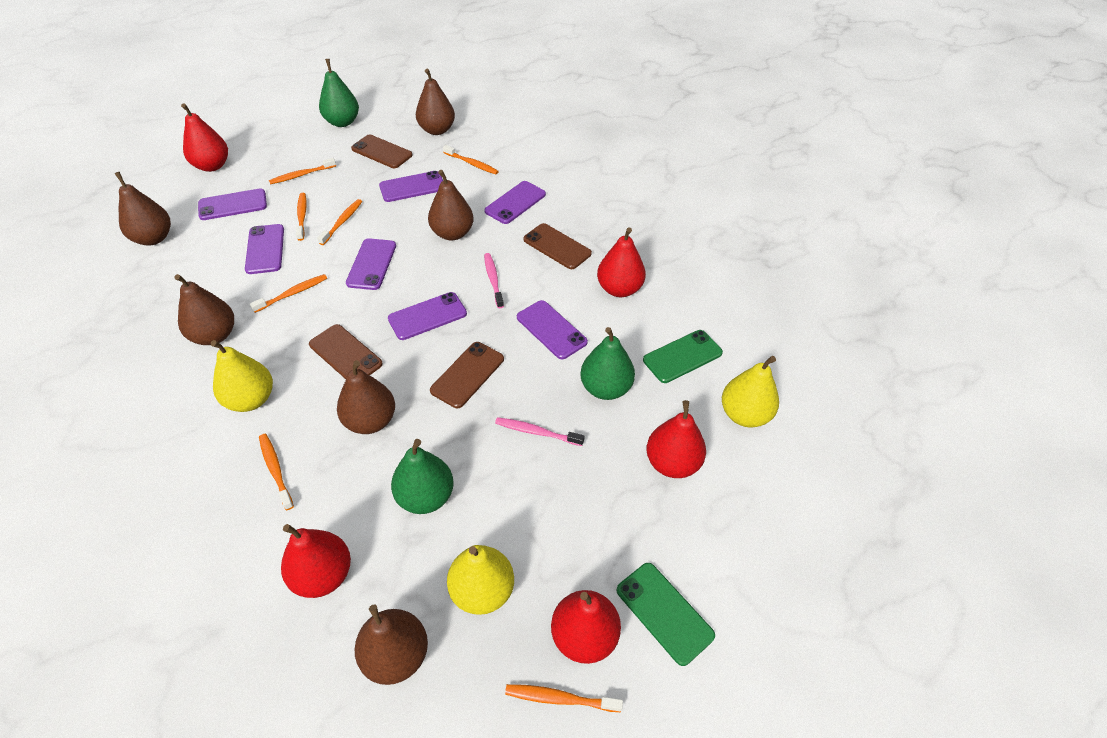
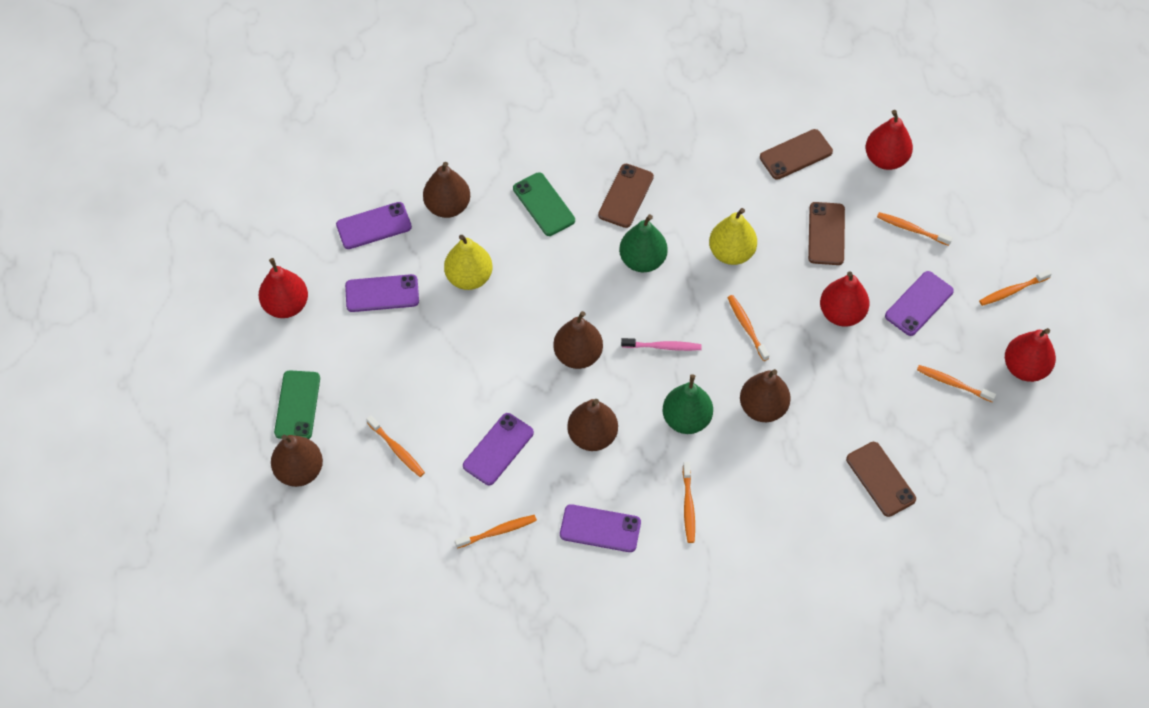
brown pear: 6 -> 5
green pear: 3 -> 2
pink toothbrush: 2 -> 1
purple phone: 7 -> 5
red pear: 5 -> 4
yellow pear: 3 -> 2

